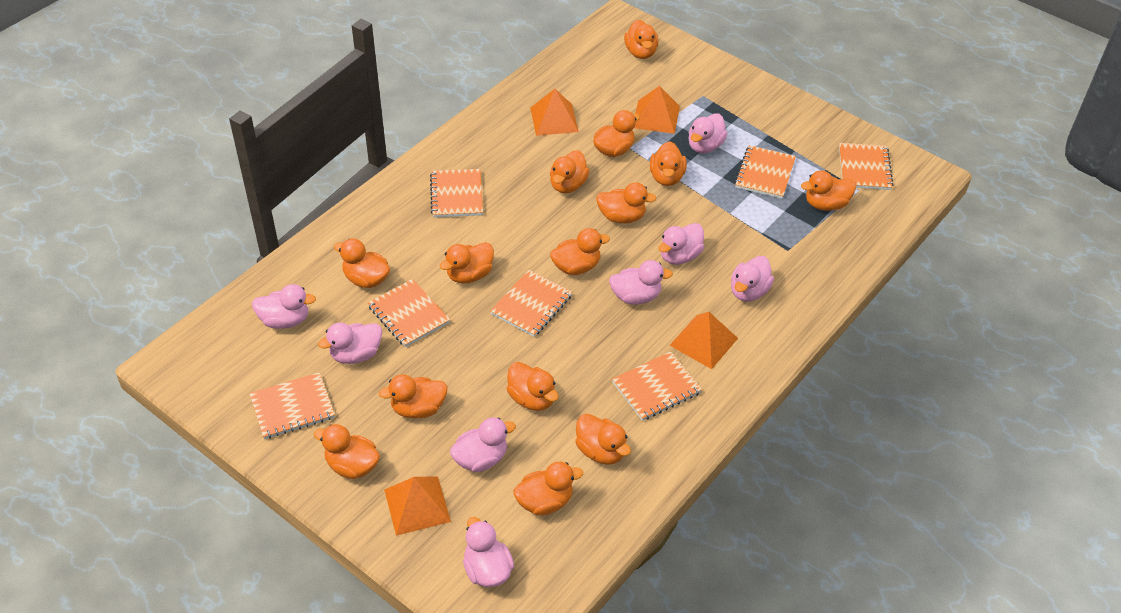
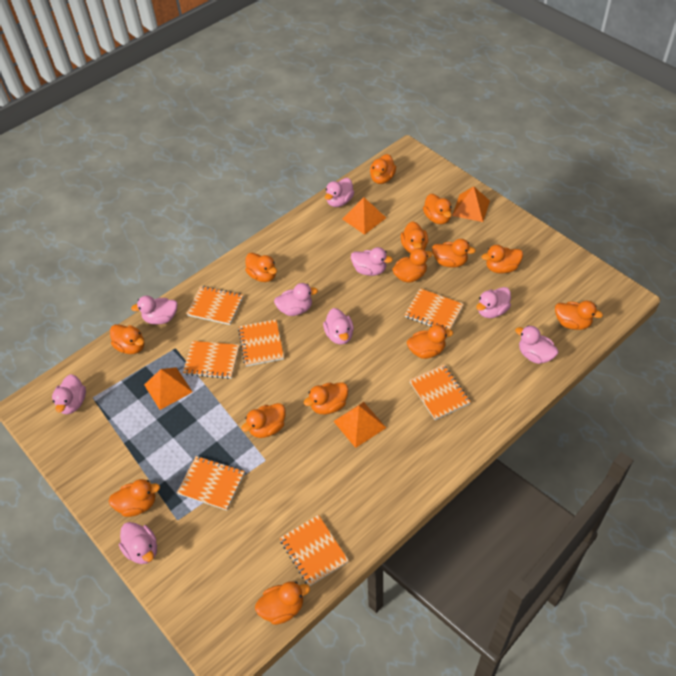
pink duck: 8 -> 9

